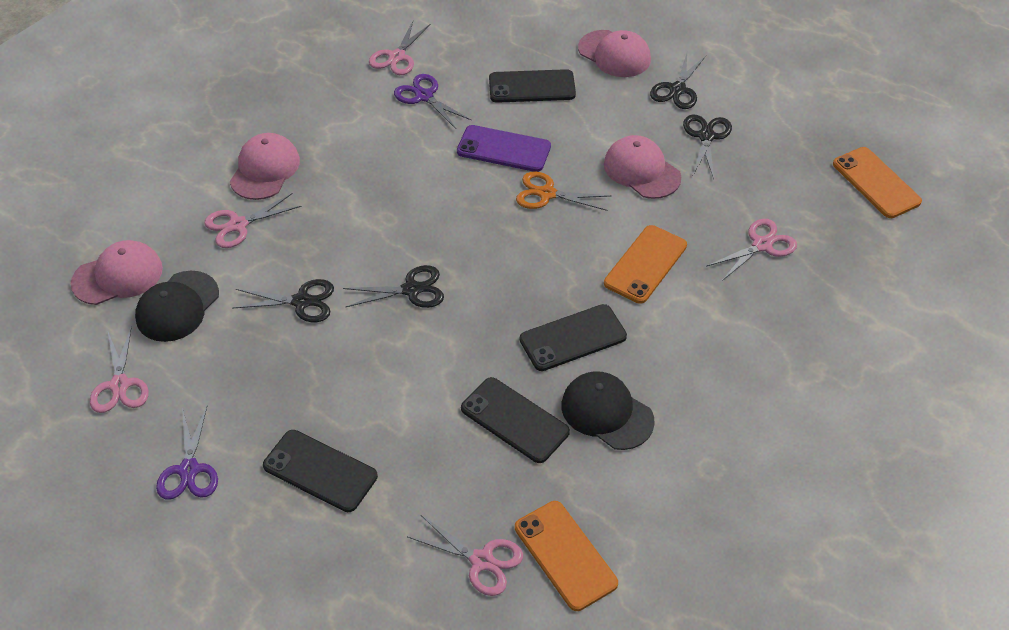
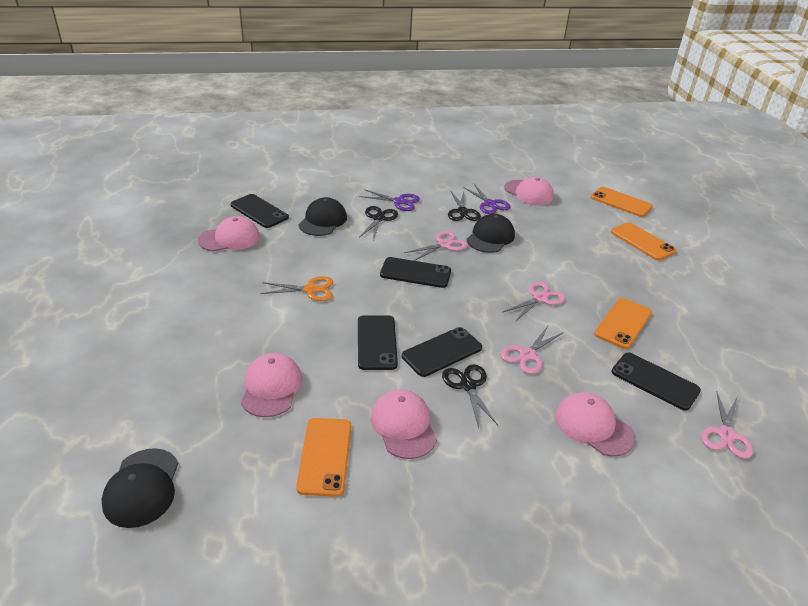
black cap: 2 -> 3
black phone: 4 -> 5
black scissors: 4 -> 3
orange phone: 3 -> 4
pink cap: 4 -> 5
pink scissors: 5 -> 4
purple phone: 1 -> 0

